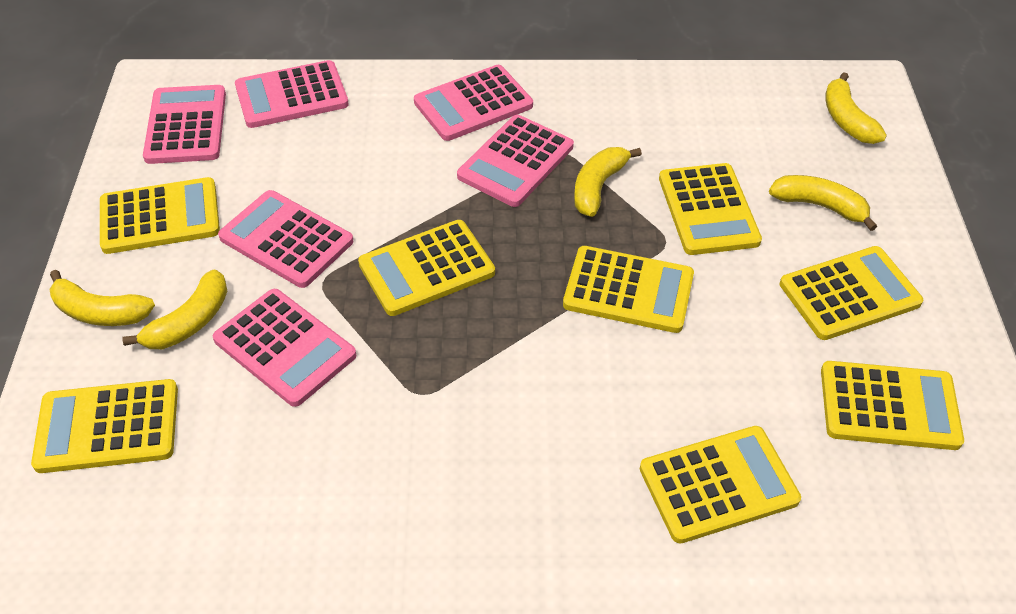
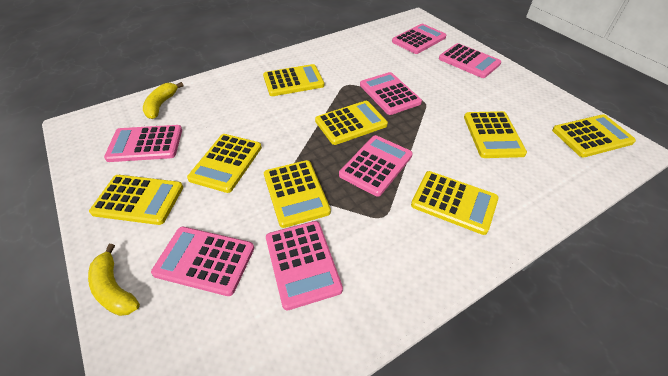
pink calculator: 6 -> 7
yellow banana: 5 -> 2

